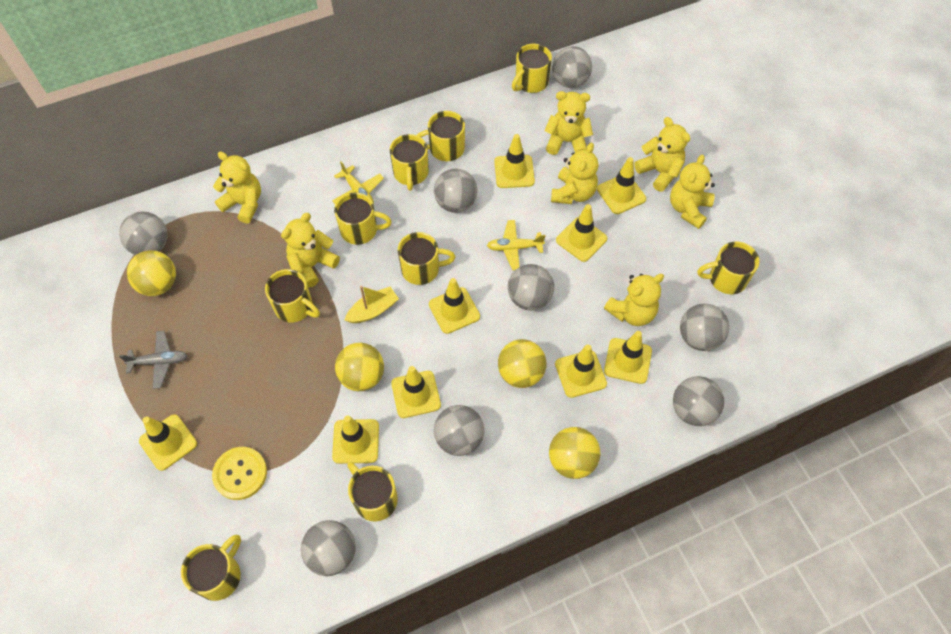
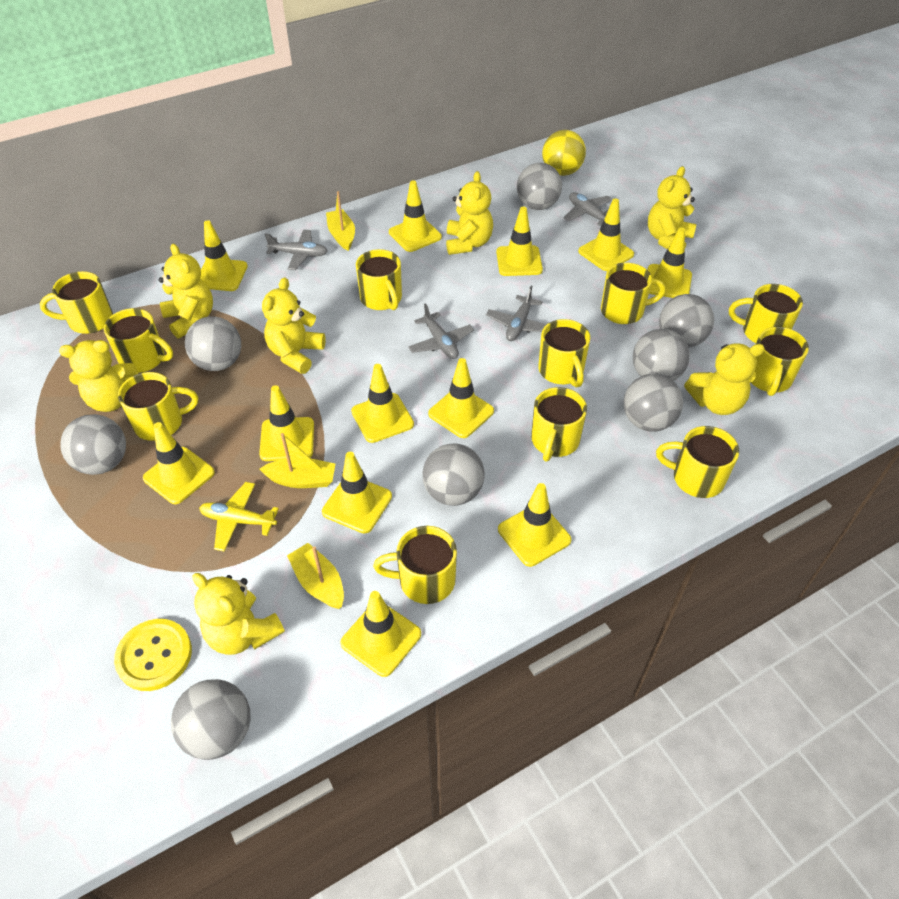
grey plane: 1 -> 4
yellow ball: 4 -> 1
yellow boat: 1 -> 3
yellow mug: 9 -> 11
yellow plane: 2 -> 1
yellow traffic cone: 9 -> 12

